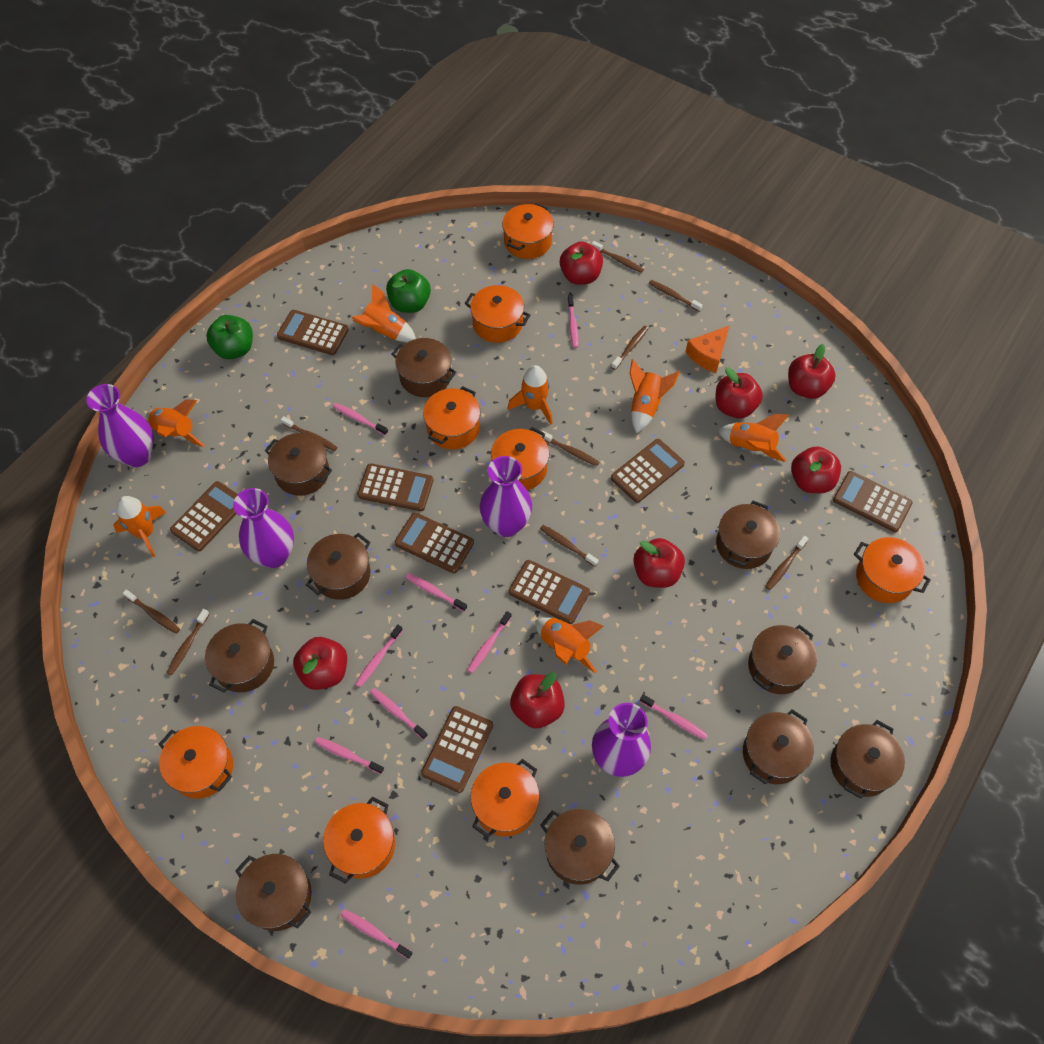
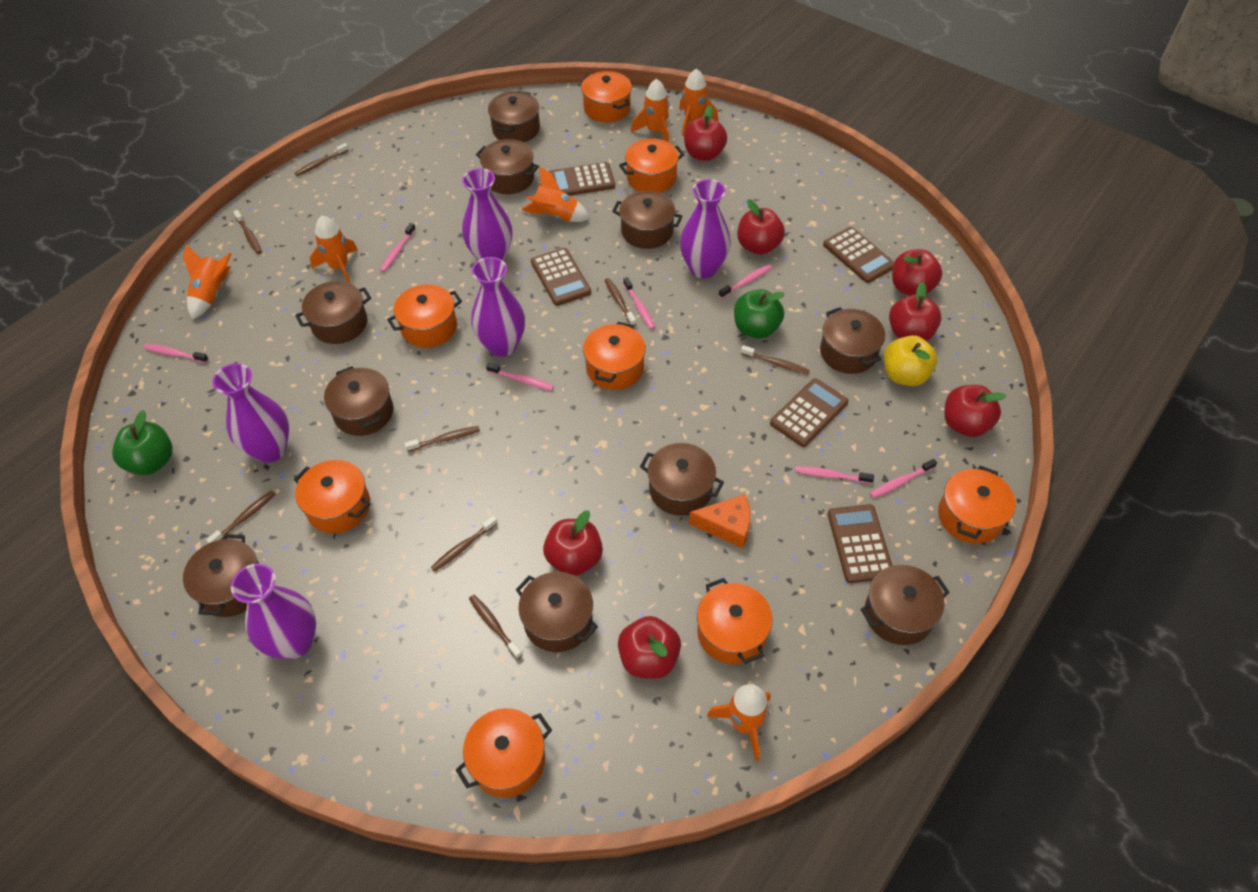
brown calculator: 8 -> 5
brown toothbrush: 9 -> 8
orange rocket: 7 -> 6
pink toothbrush: 9 -> 7
purple vase: 4 -> 5
yellow apple: 0 -> 1

